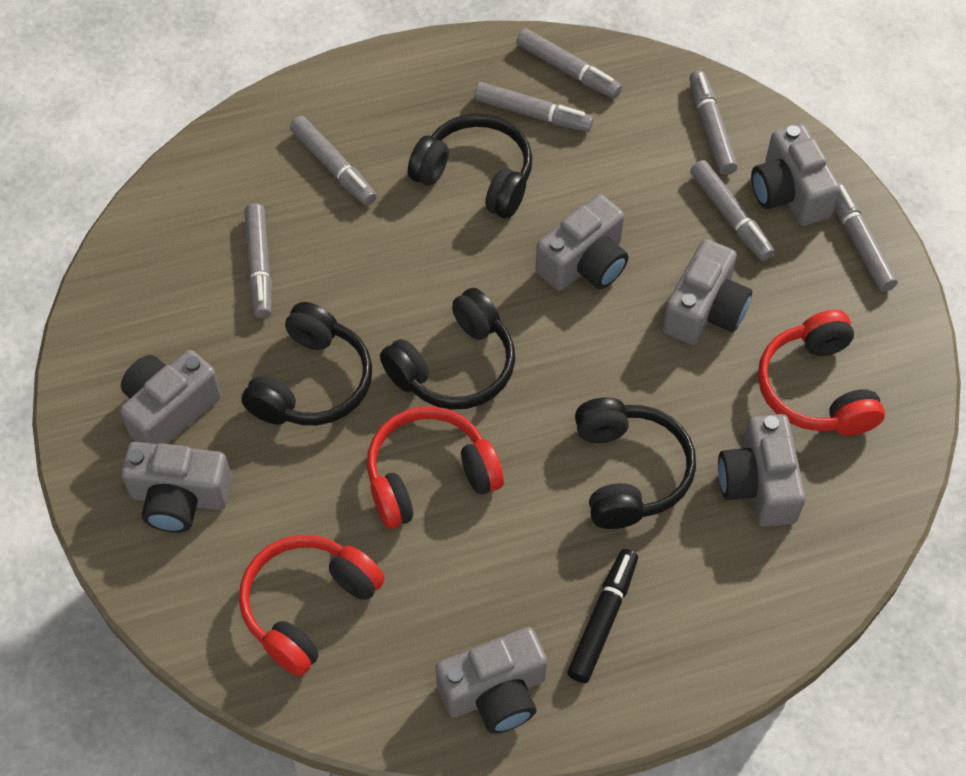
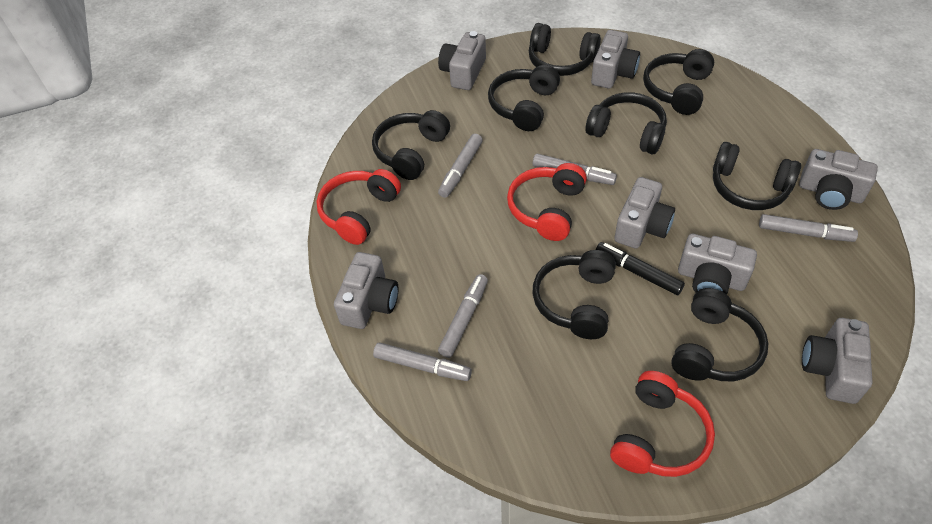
black headphones: 4 -> 8
grey marker: 7 -> 5

